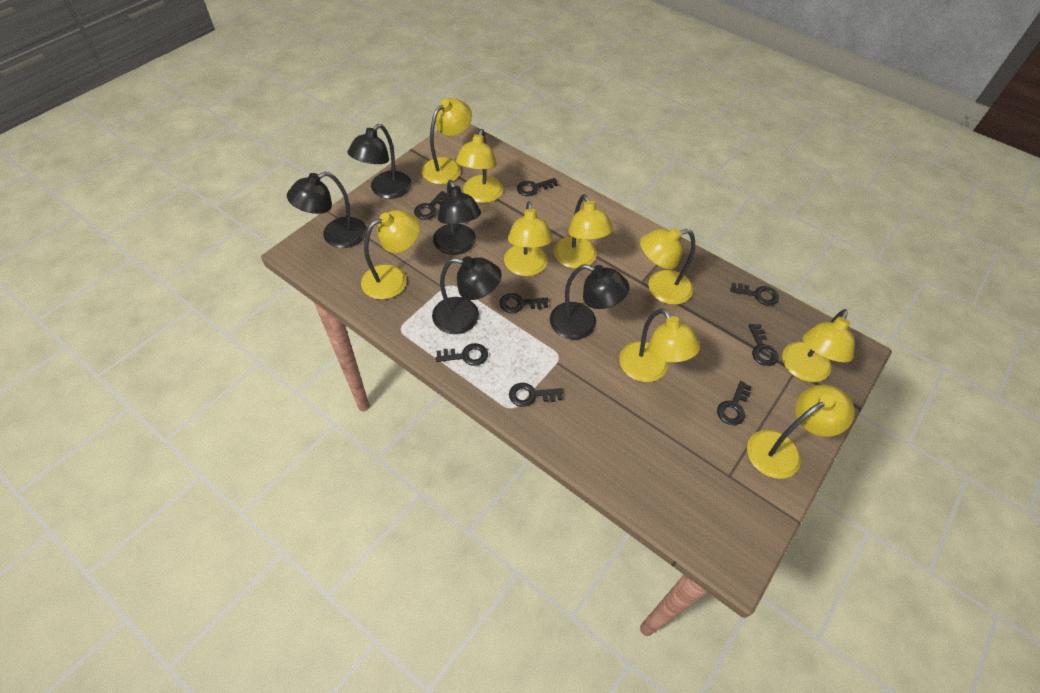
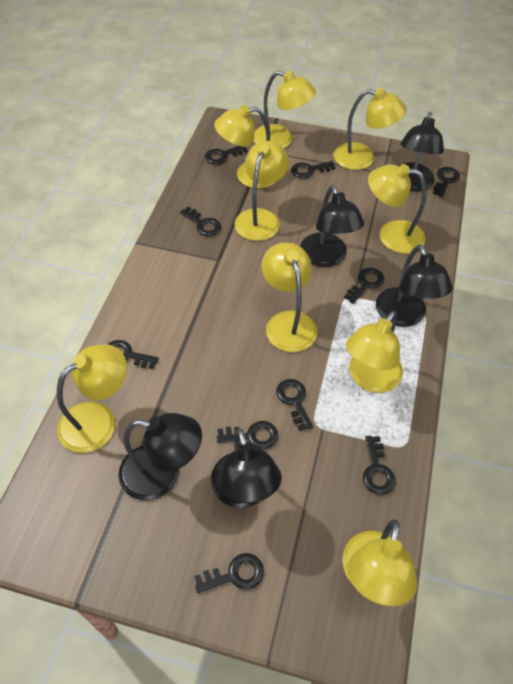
black key: 8 -> 10

